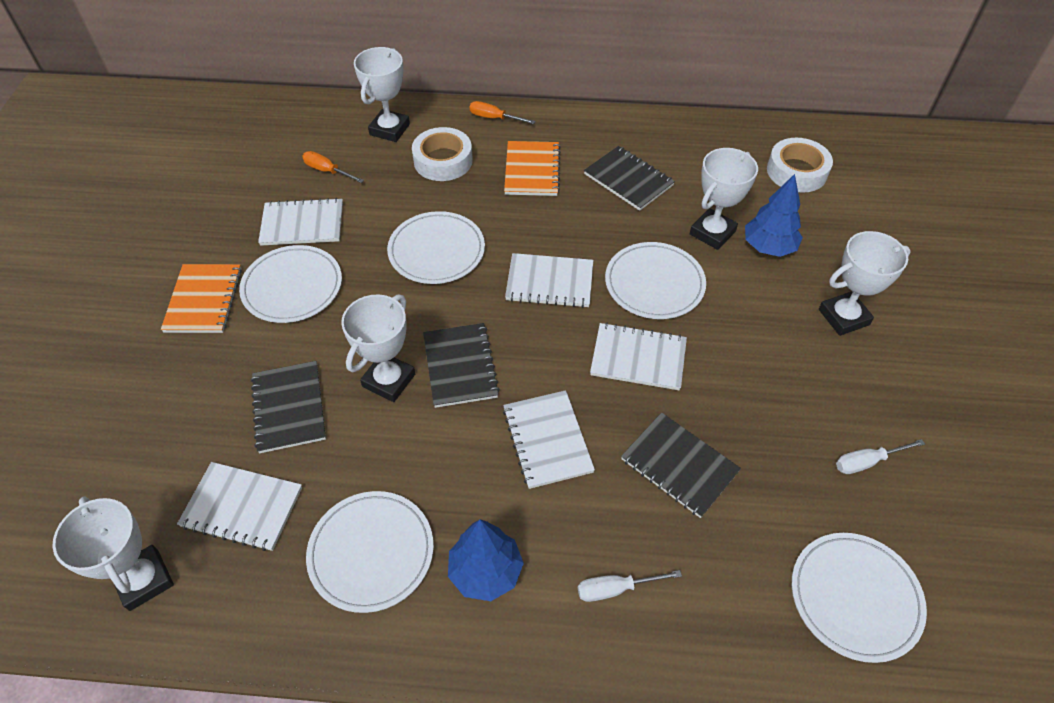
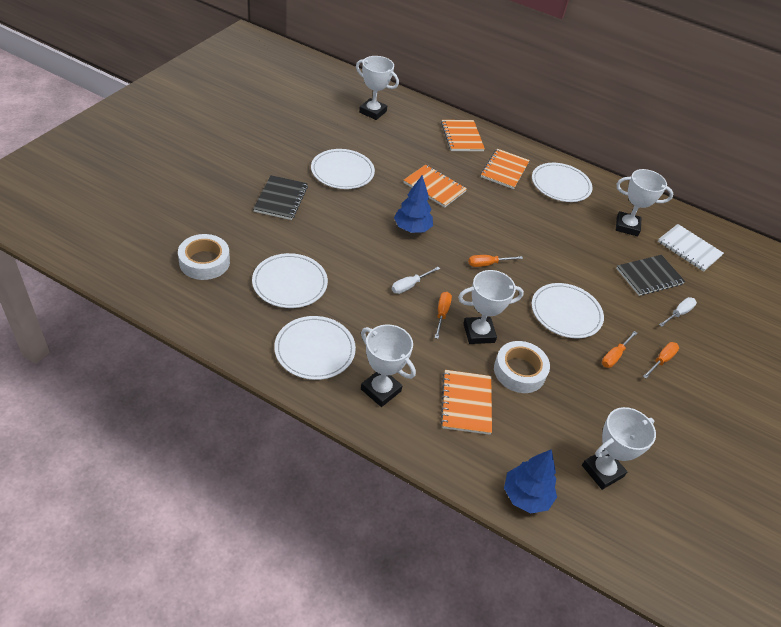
black notebook: 4 -> 2
orange notebook: 2 -> 4
orange screwdriver: 2 -> 4
white notebook: 5 -> 1

